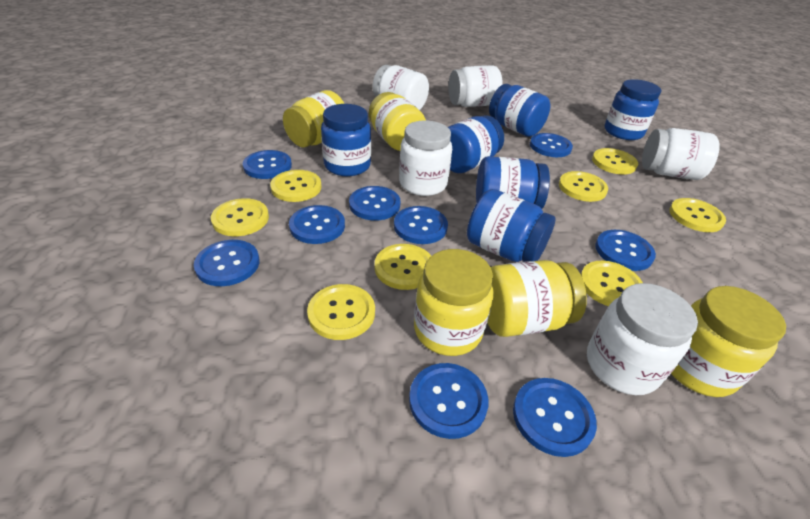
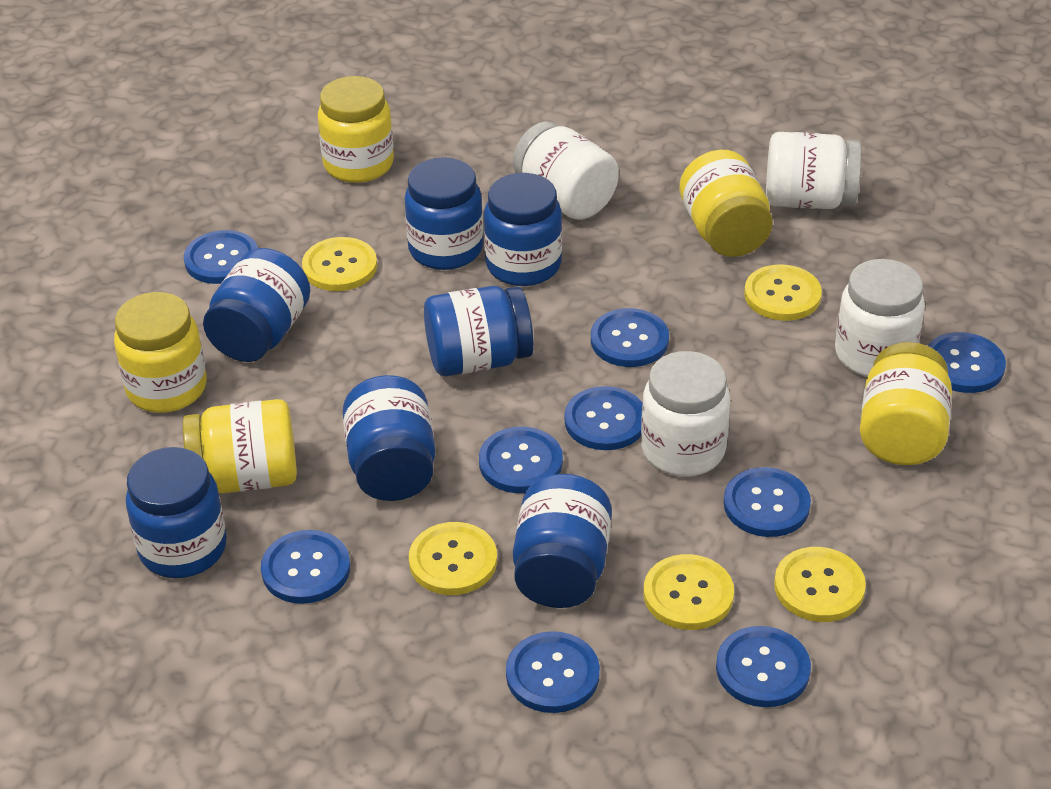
blue jar: 6 -> 7
white jar: 5 -> 4
yellow button: 8 -> 5

